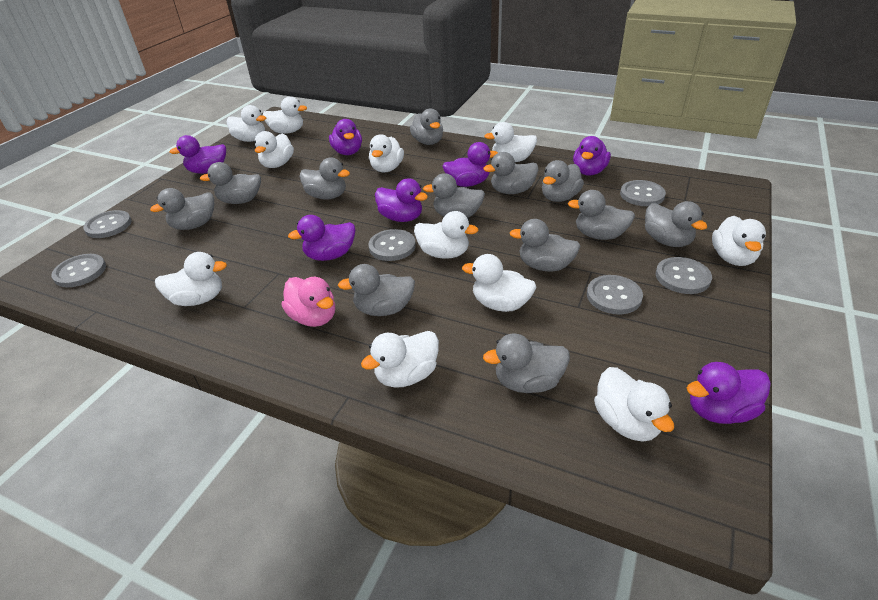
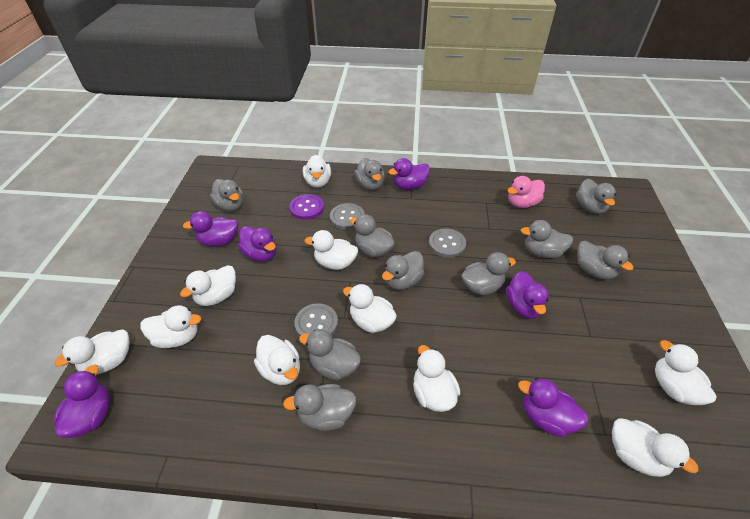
grey button: 6 -> 3
grey duck: 12 -> 10
purple button: 0 -> 1
purple duck: 7 -> 6
white duck: 11 -> 10

